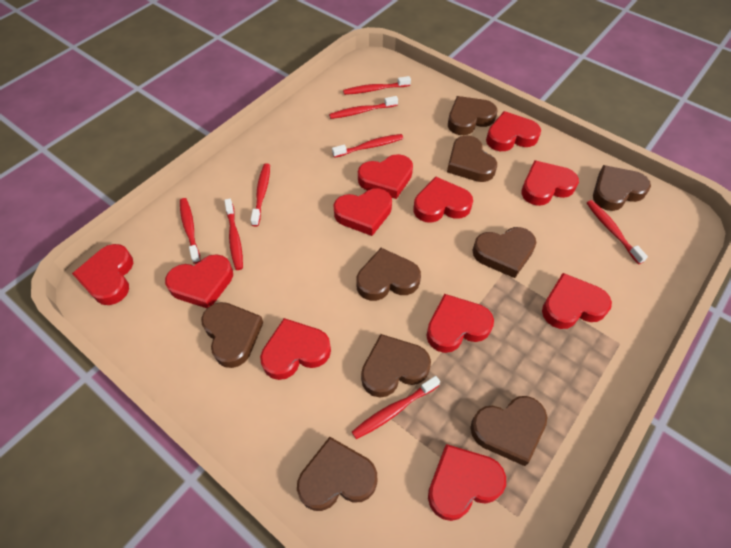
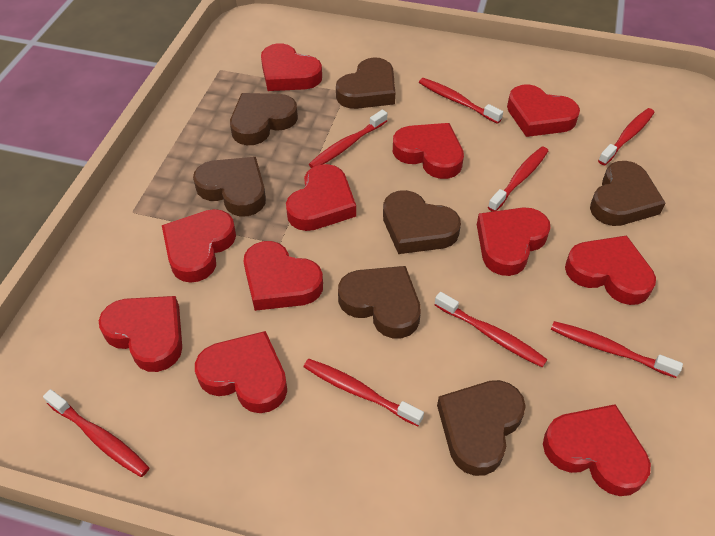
brown heart: 9 -> 7

